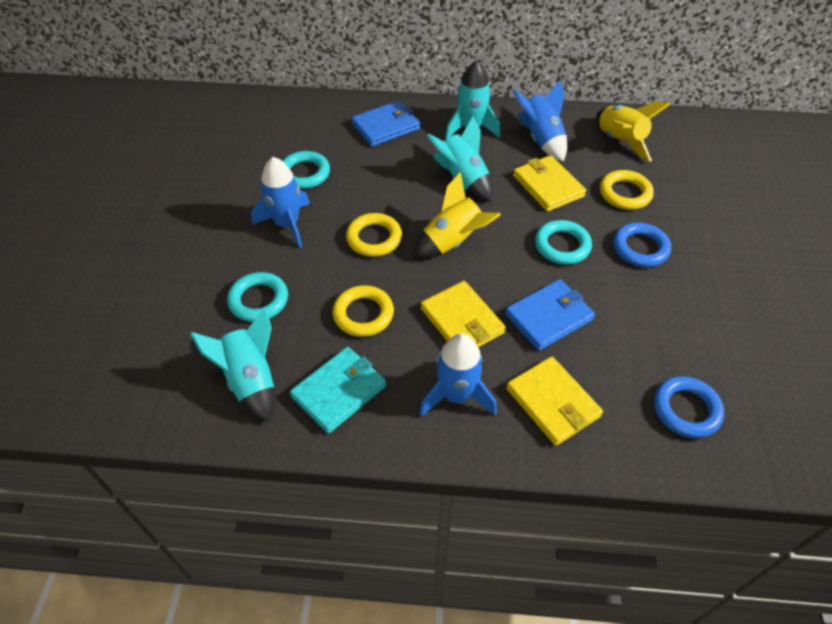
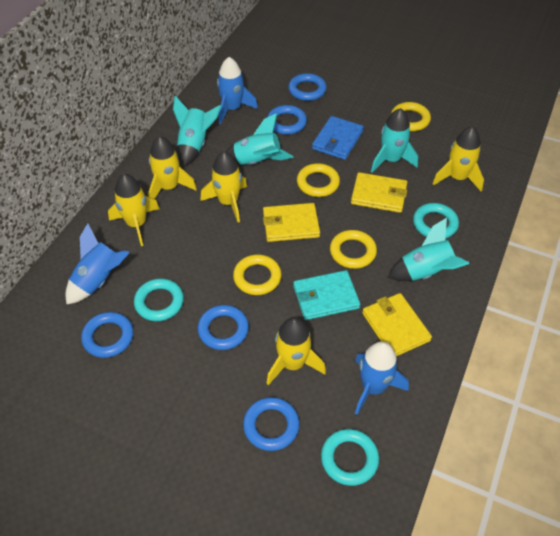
blue ring: 2 -> 5
blue wallet: 2 -> 1
turquoise rocket: 3 -> 4
yellow ring: 3 -> 4
yellow rocket: 2 -> 5

